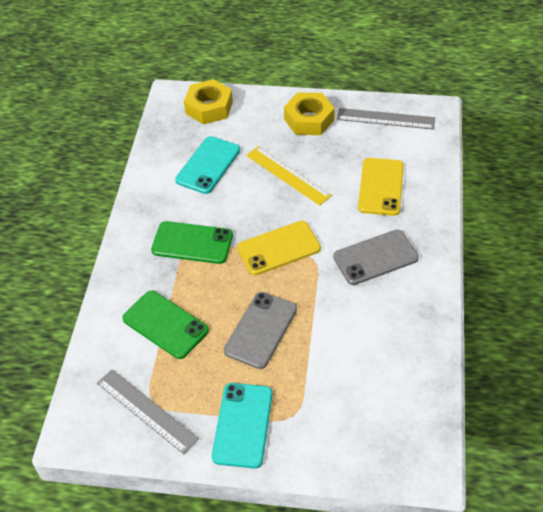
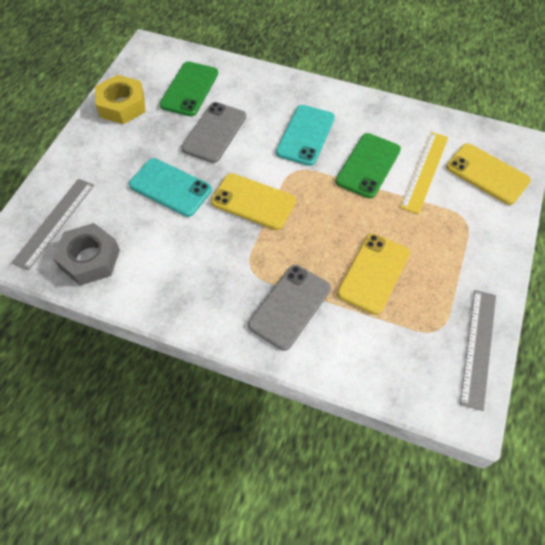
grey nut: 0 -> 1
yellow nut: 2 -> 1
yellow phone: 2 -> 3

